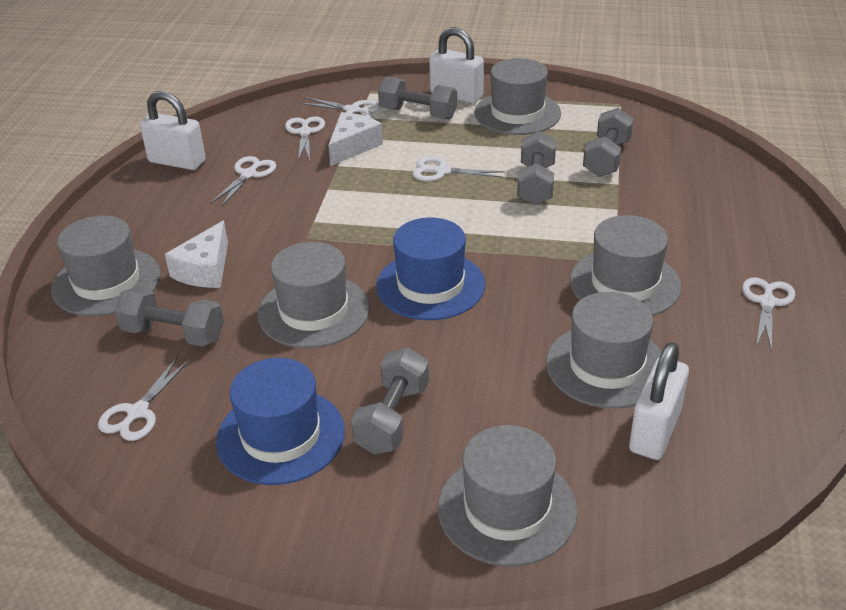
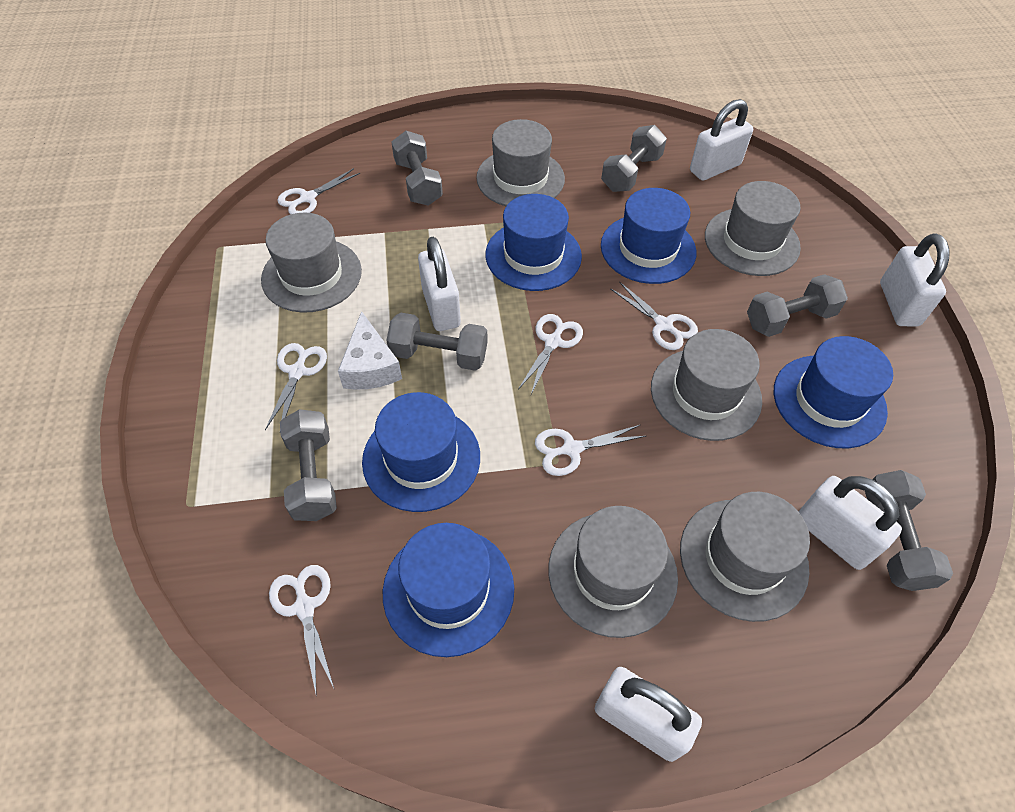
blue hat: 2 -> 5
grey dumbbell: 5 -> 6
white cheese: 2 -> 1
white padlock: 3 -> 5

